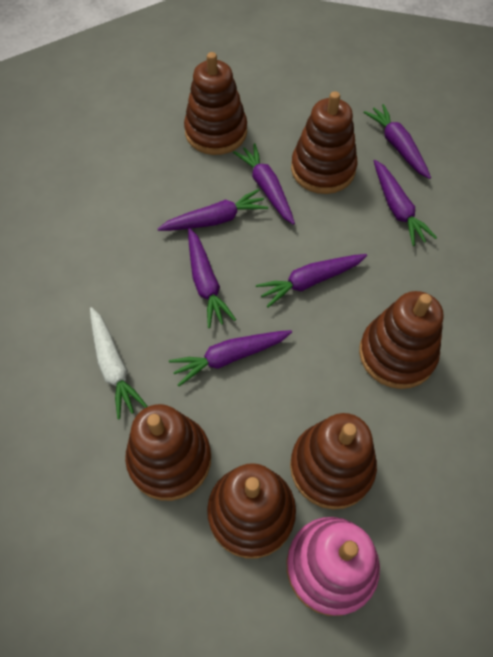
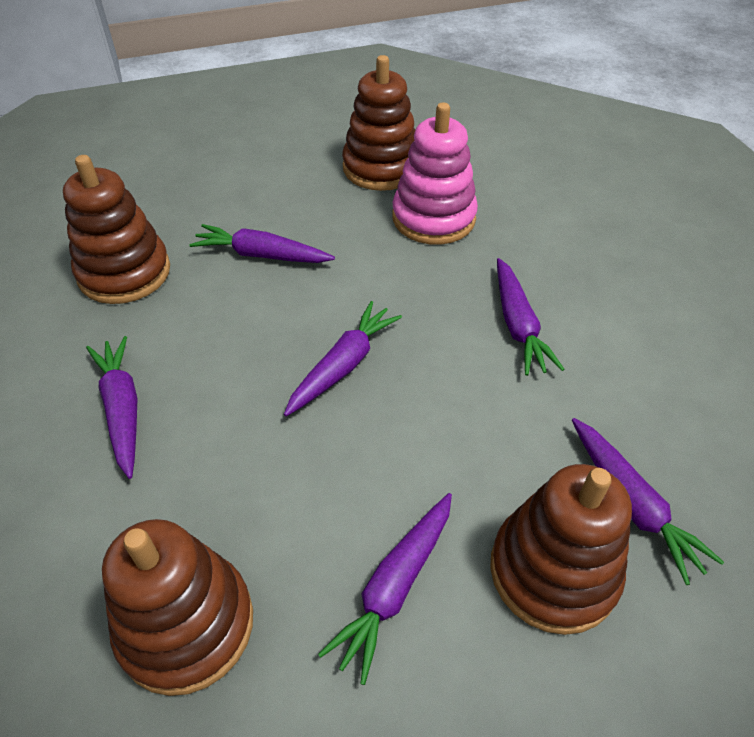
brown stacking toy: 6 -> 4
purple carrot: 7 -> 6
white carrot: 1 -> 0

